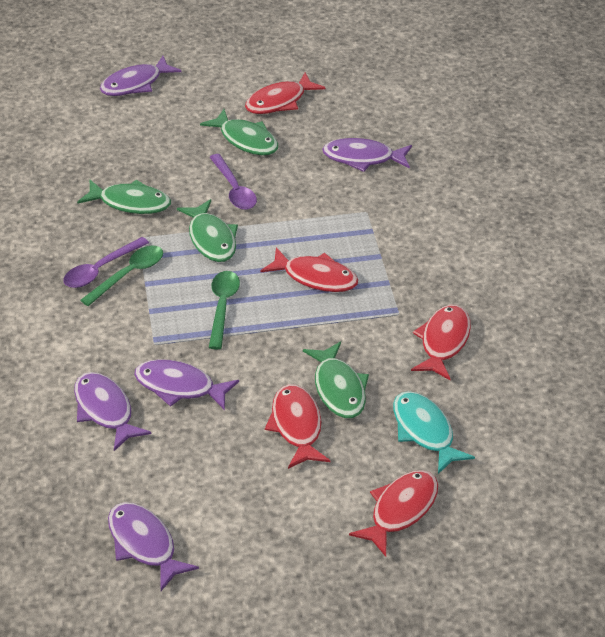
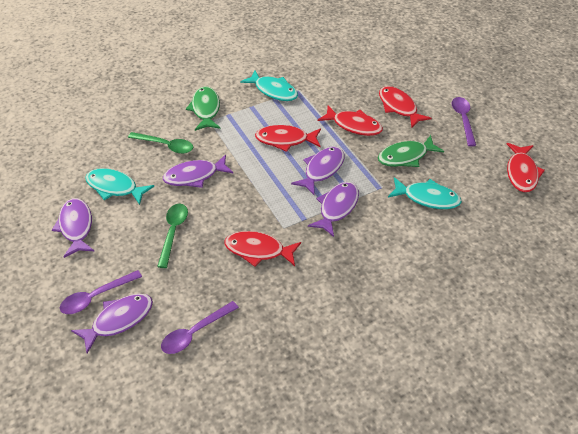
green fish: 4 -> 2
purple spoon: 2 -> 3
turquoise fish: 1 -> 3

